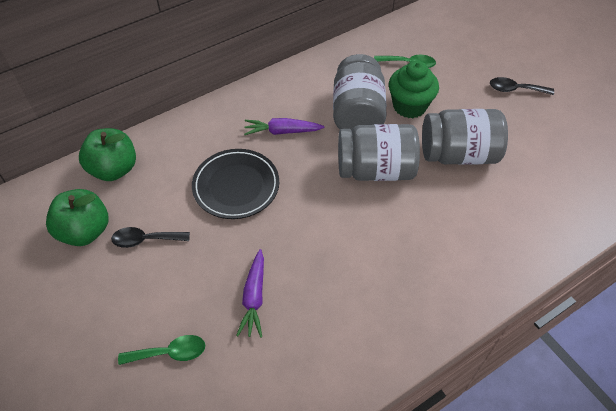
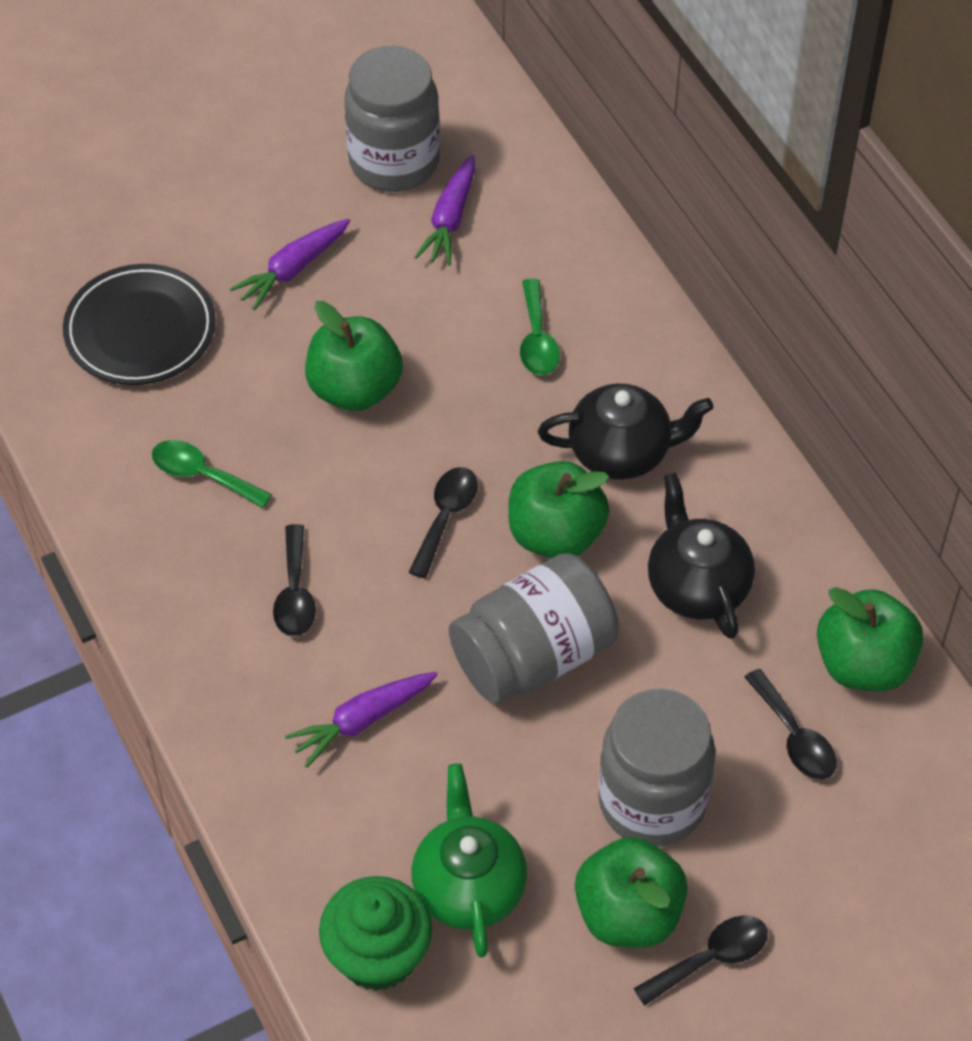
black spoon: 2 -> 4
black teapot: 0 -> 2
green apple: 2 -> 4
green teapot: 0 -> 1
purple carrot: 2 -> 3

